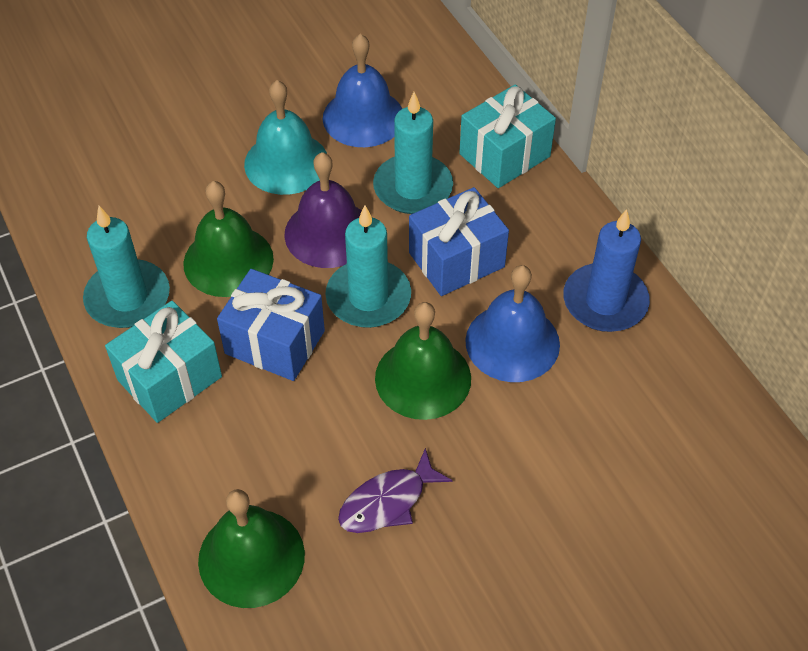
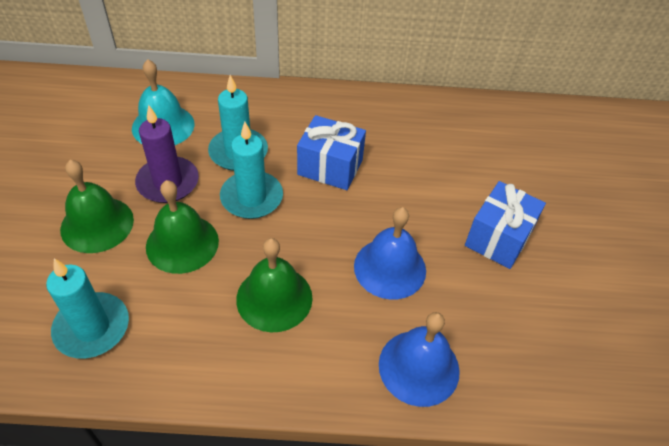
blue candle: 1 -> 0
purple bell: 1 -> 0
purple candle: 0 -> 1
purple fish: 1 -> 0
turquoise gift: 2 -> 0

